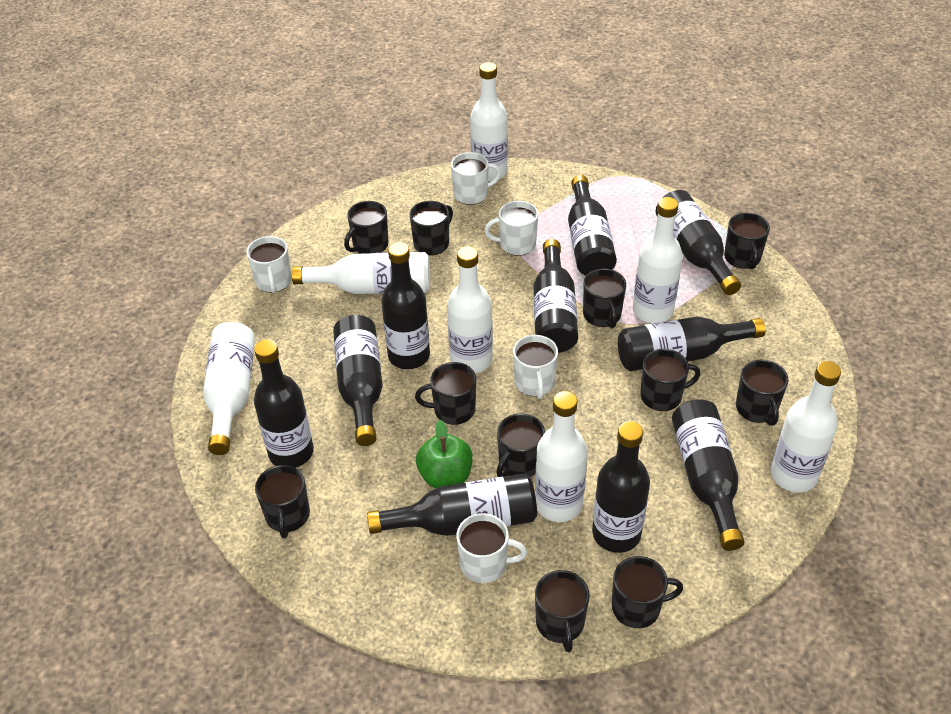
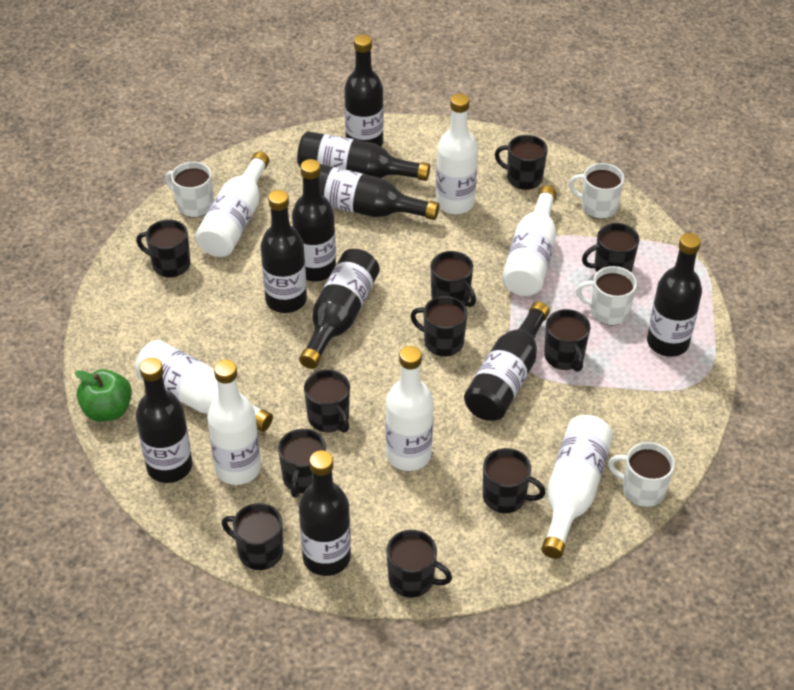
white mug: 5 -> 4

